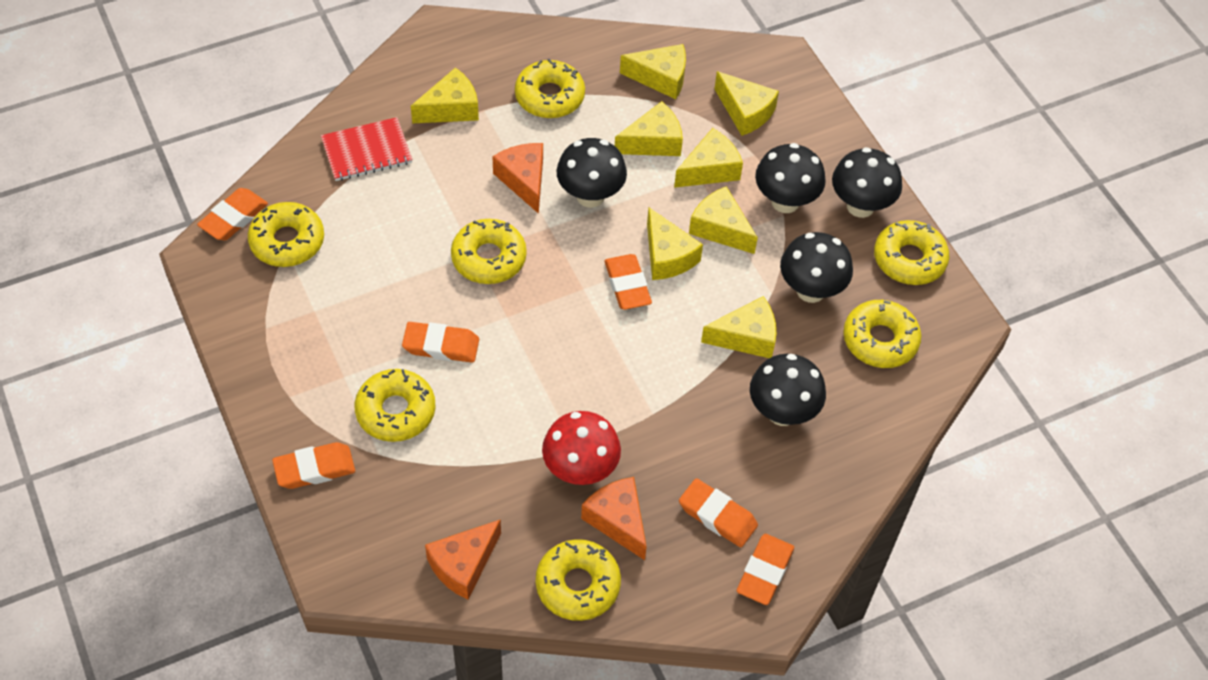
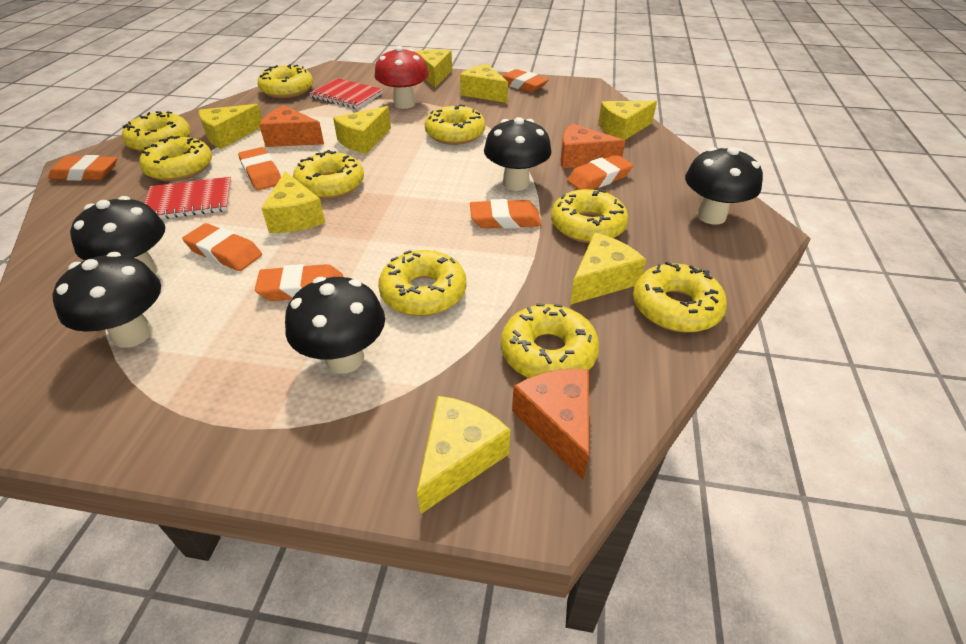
orange eraser: 6 -> 7
red notebook: 1 -> 2
yellow donut: 7 -> 9

